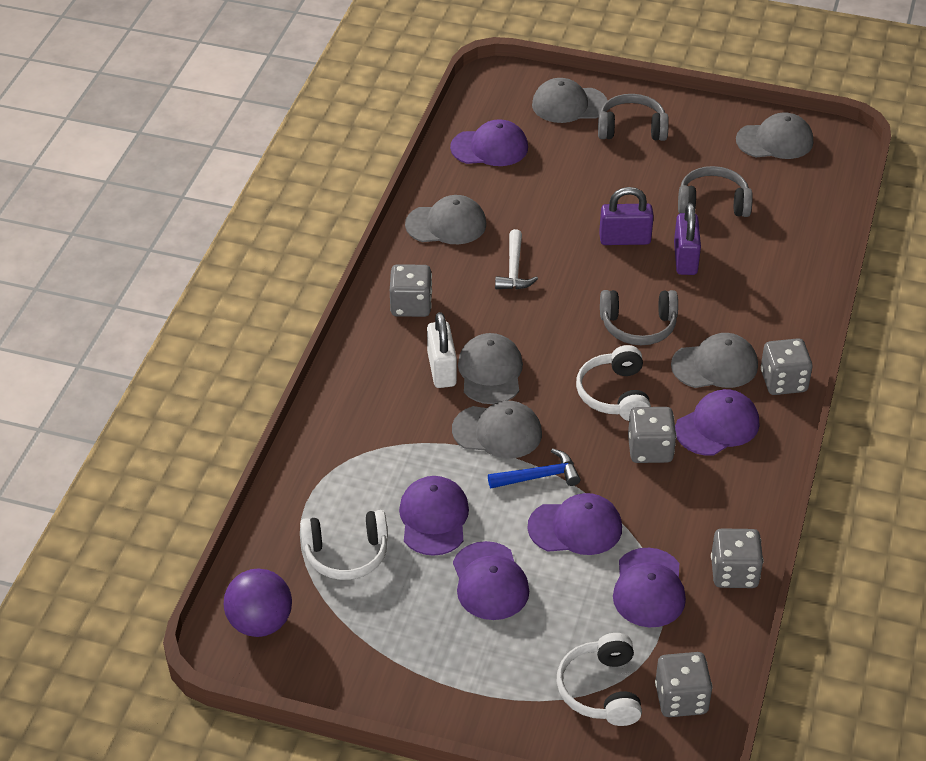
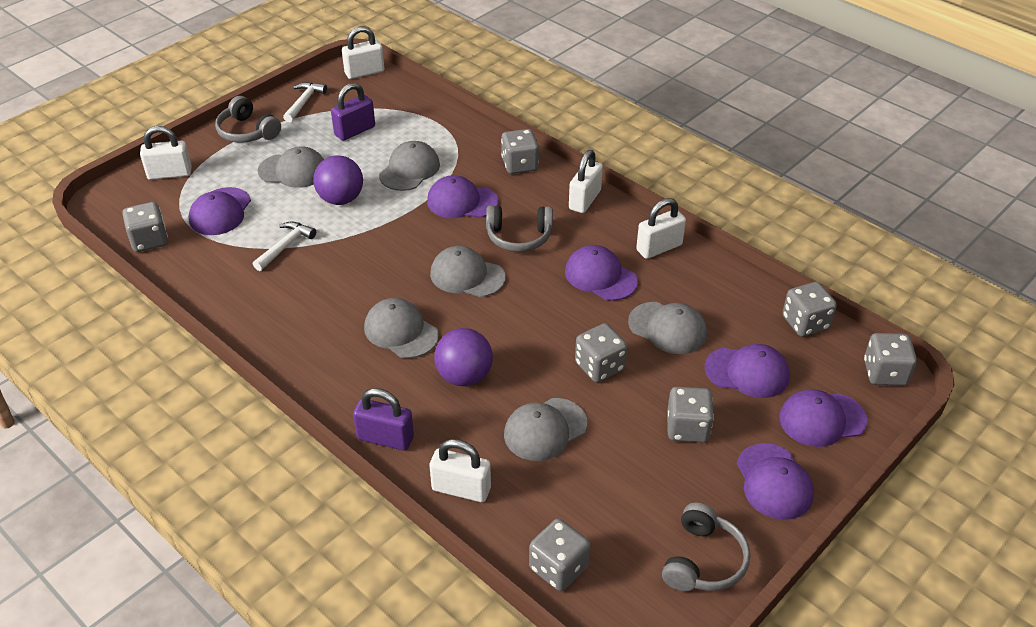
blue hammer: 1 -> 0
grey dice: 5 -> 7
purple ball: 1 -> 2
white hammer: 1 -> 2
white headphones: 3 -> 0
white padlock: 1 -> 5

